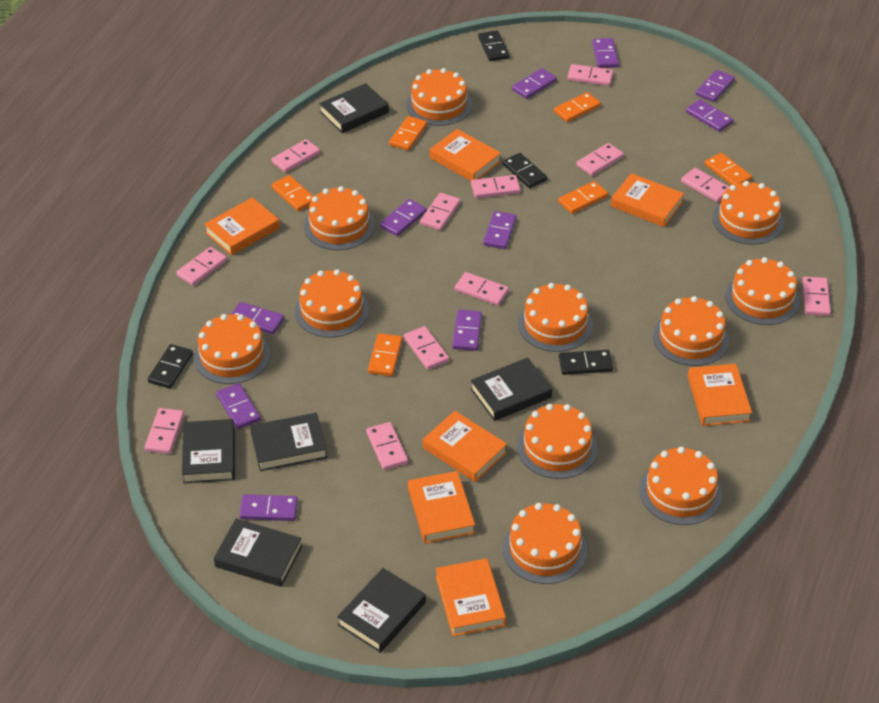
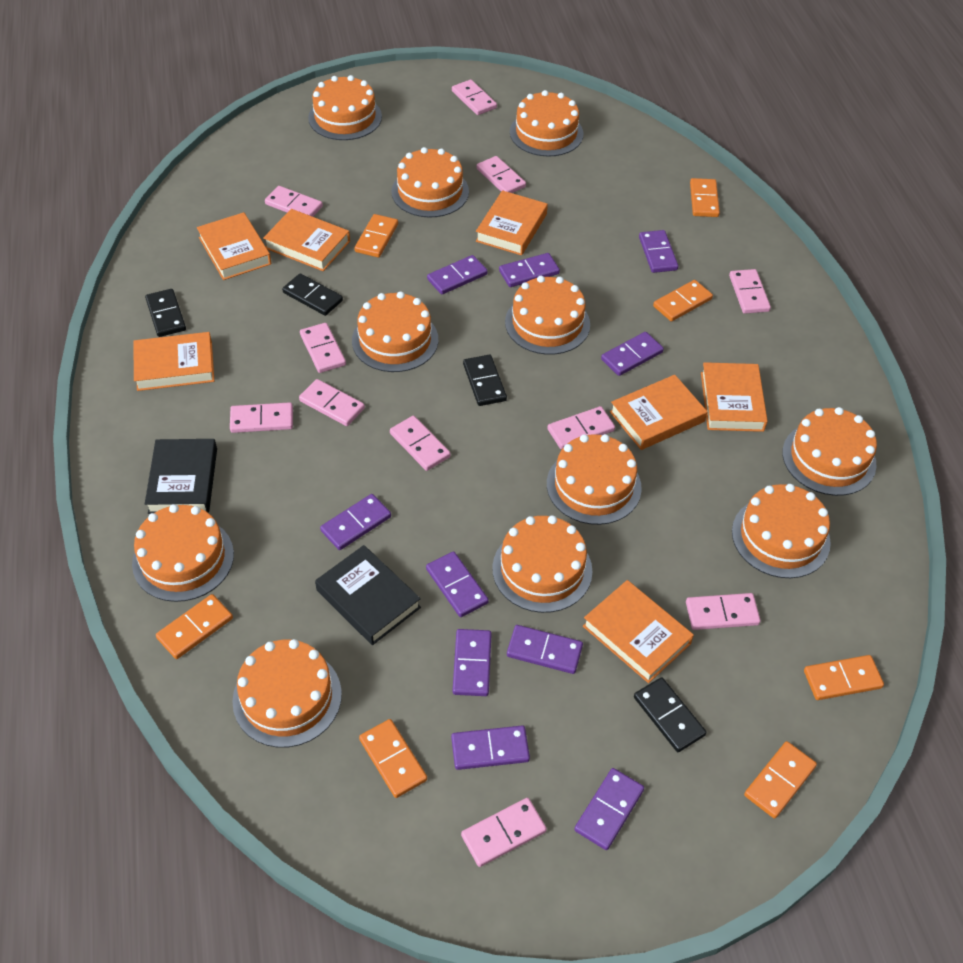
black book: 6 -> 2
orange domino: 6 -> 7
pink domino: 12 -> 11

